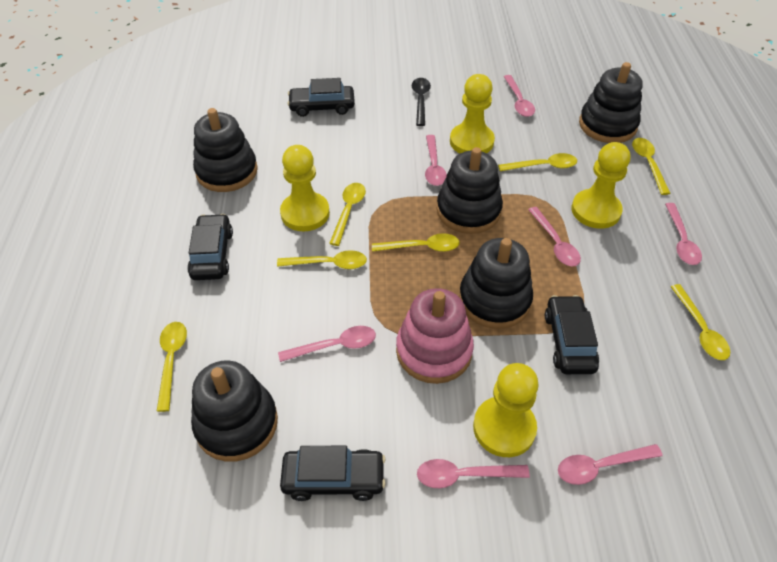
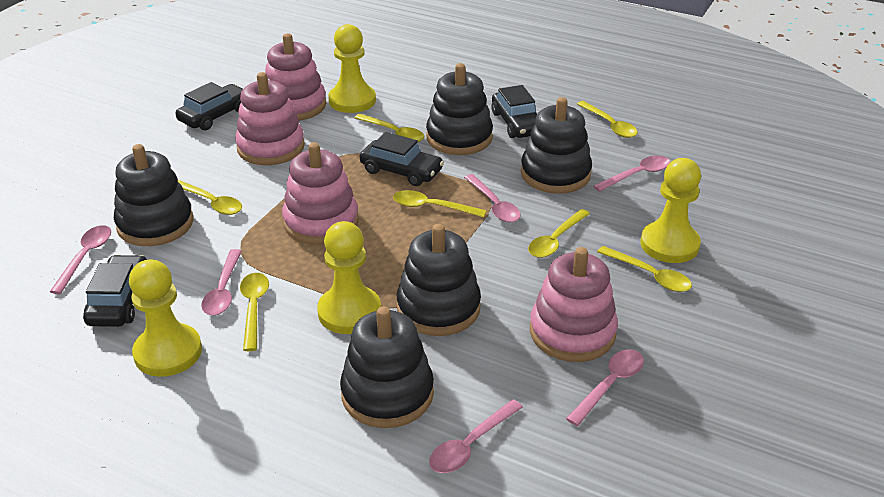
black spoon: 1 -> 0
pink spoon: 7 -> 6
pink stacking toy: 1 -> 4

